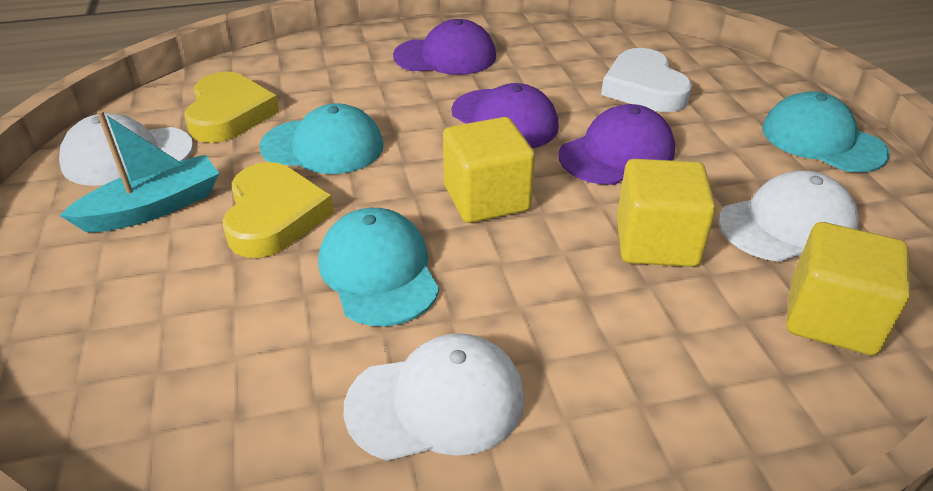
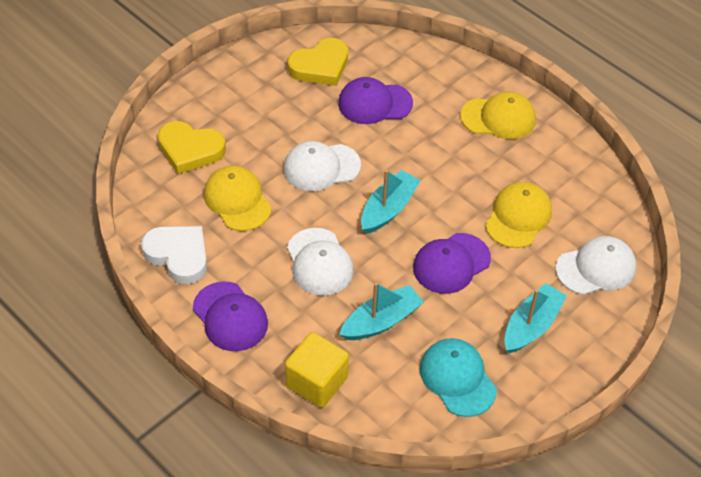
turquoise boat: 1 -> 3
turquoise cap: 3 -> 1
yellow cap: 0 -> 3
yellow cube: 3 -> 1

